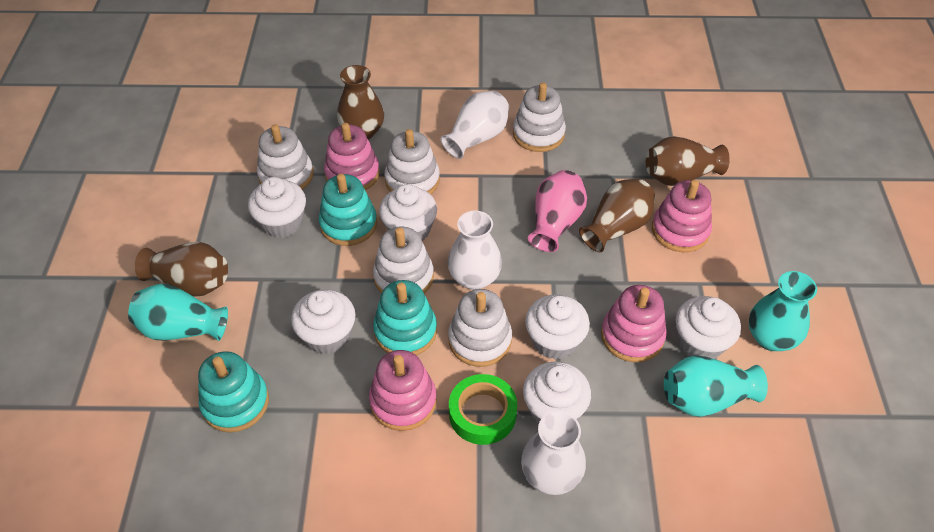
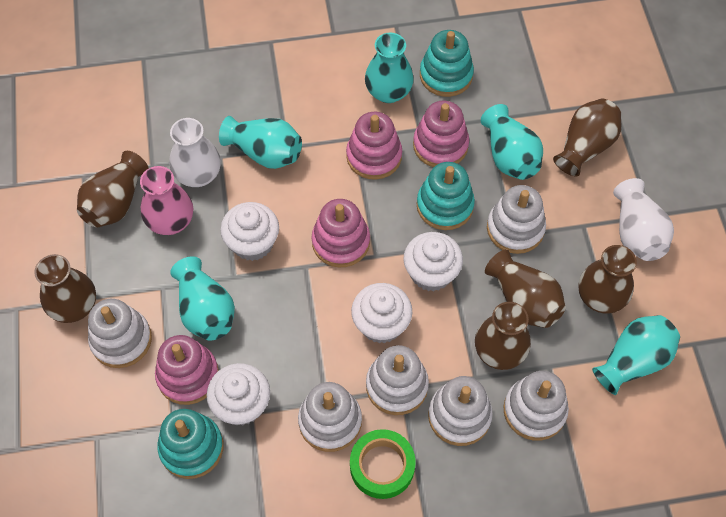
brown vase: 4 -> 6
turquoise vase: 3 -> 5
white cupcake: 6 -> 4
white stacking toy: 5 -> 6
white vase: 3 -> 2

